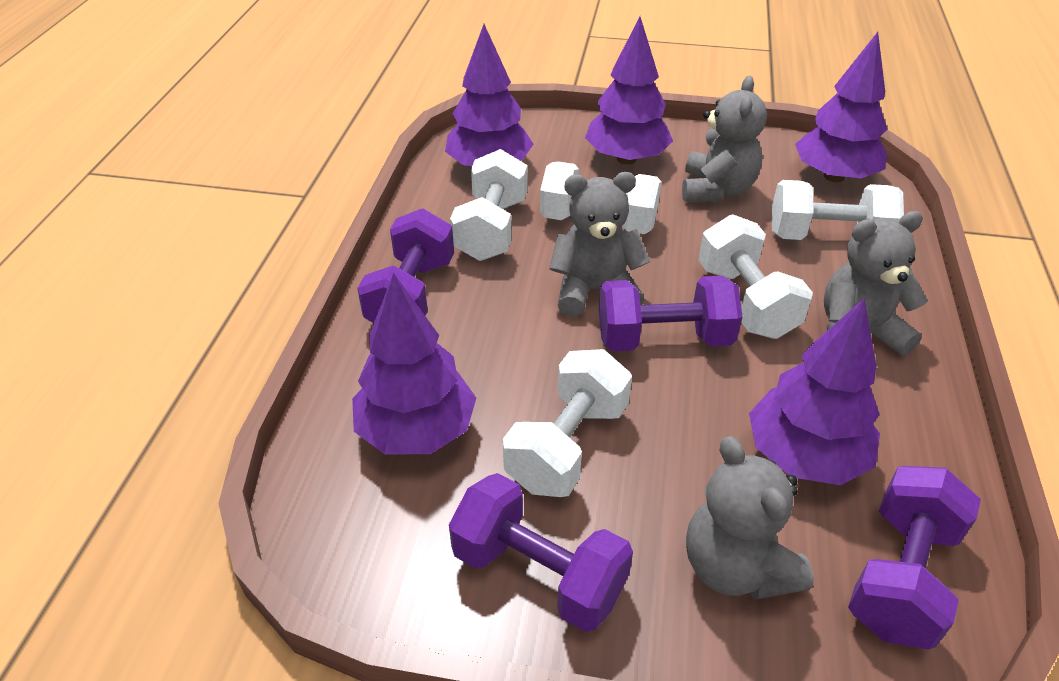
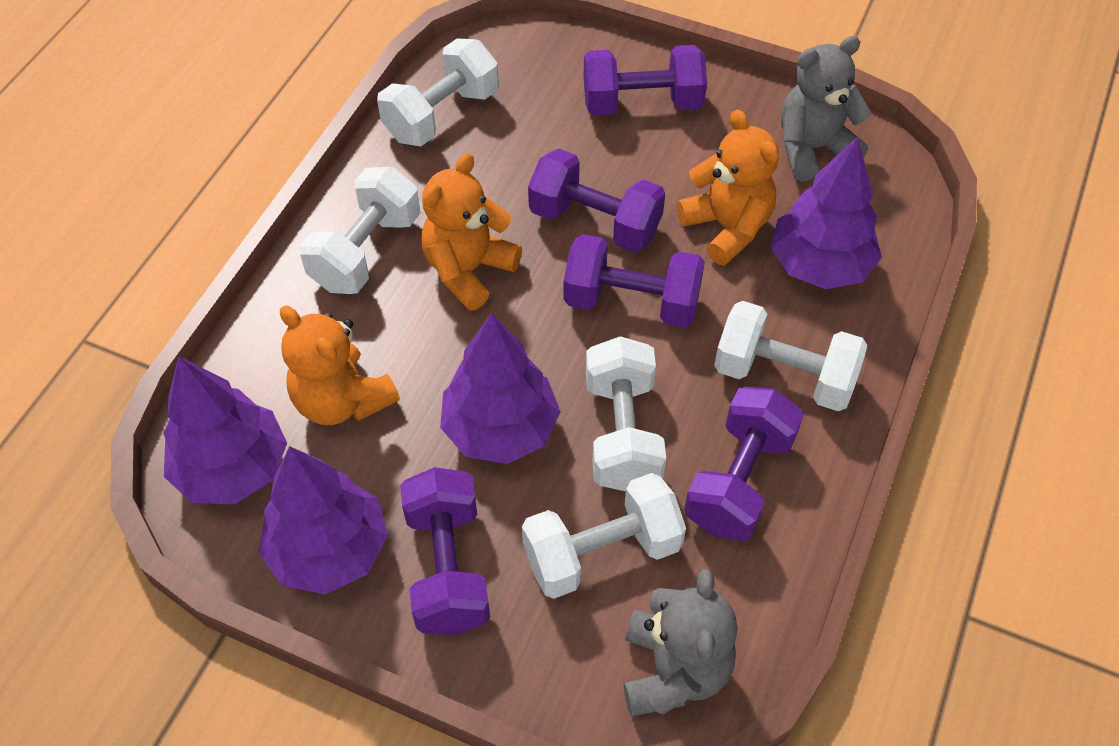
grey teddy bear: 4 -> 2
orange teddy bear: 0 -> 3
purple dumbbell: 4 -> 5
purple tree: 5 -> 4

